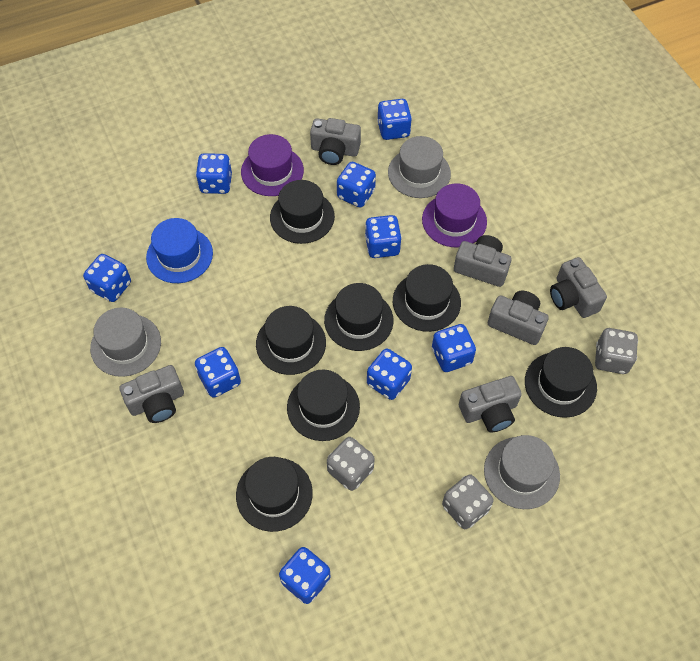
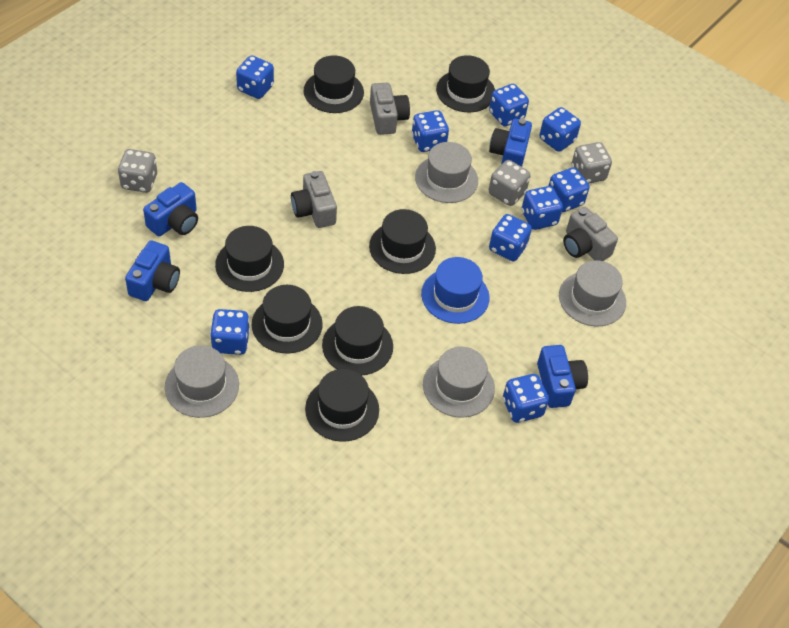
blue camera: 0 -> 4
grey camera: 6 -> 3
grey hat: 3 -> 4
purple hat: 2 -> 0

